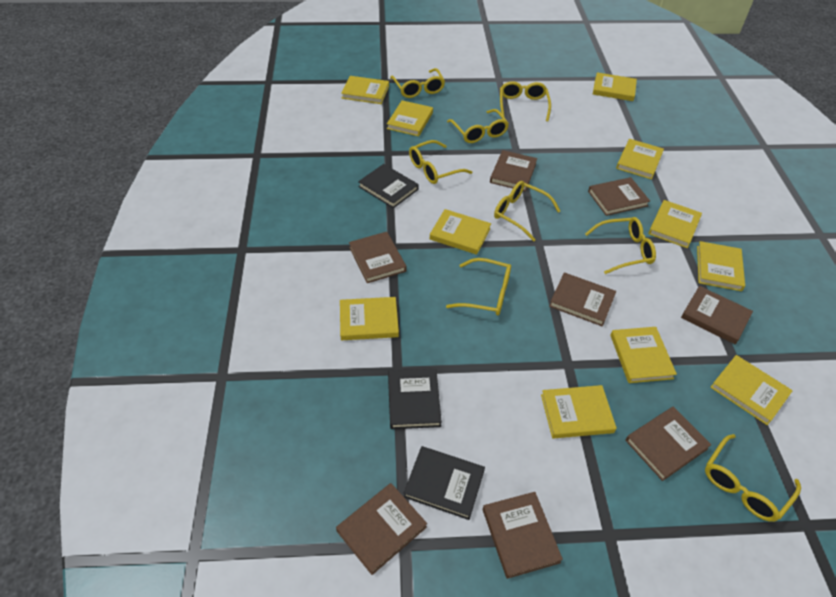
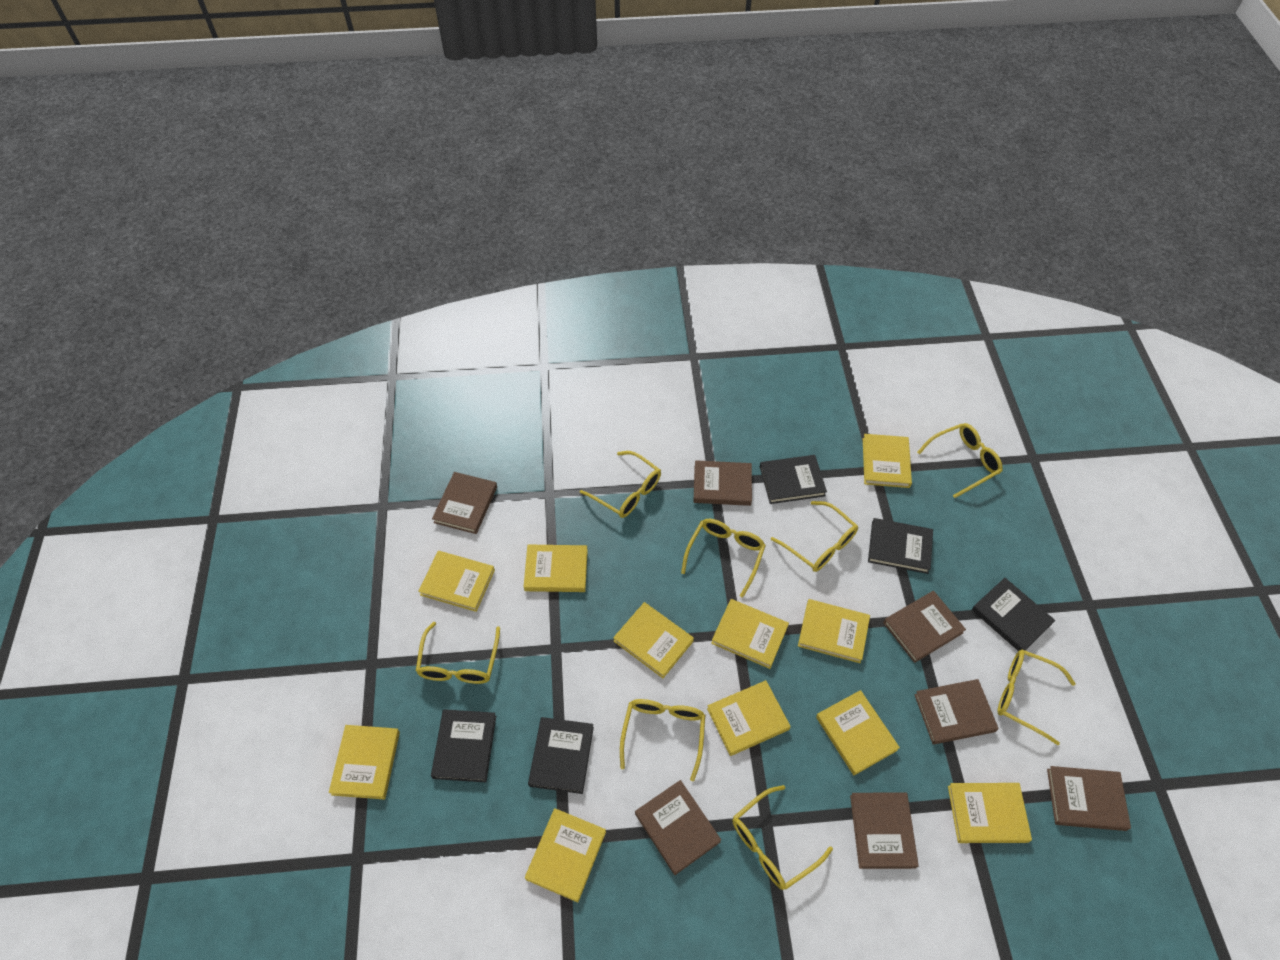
black book: 3 -> 5
brown book: 8 -> 7

